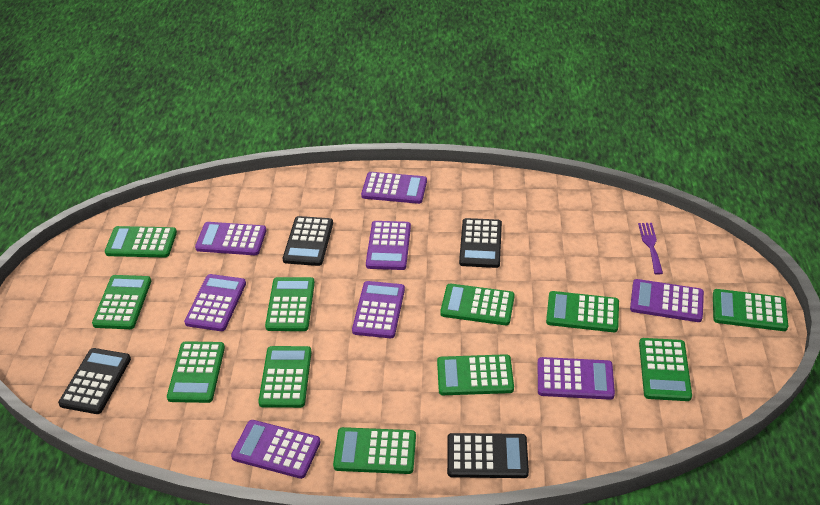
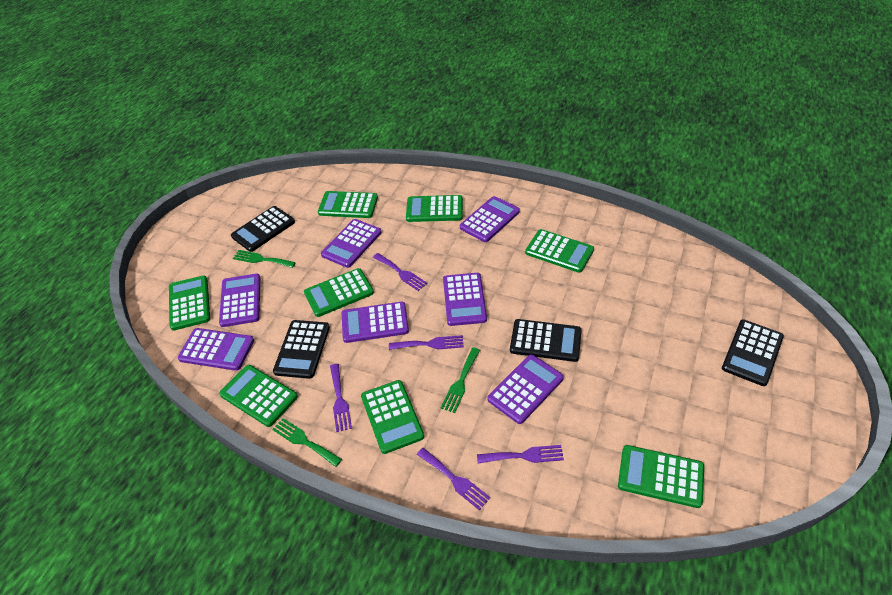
green calculator: 11 -> 8
green fork: 0 -> 3
purple calculator: 8 -> 7
purple fork: 1 -> 5

